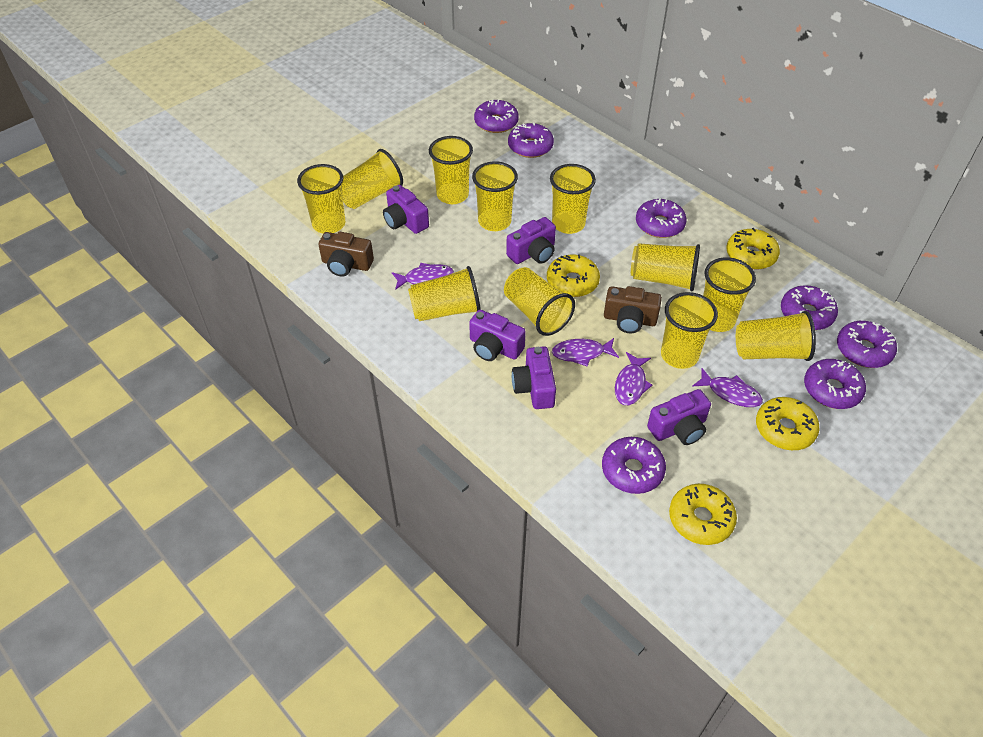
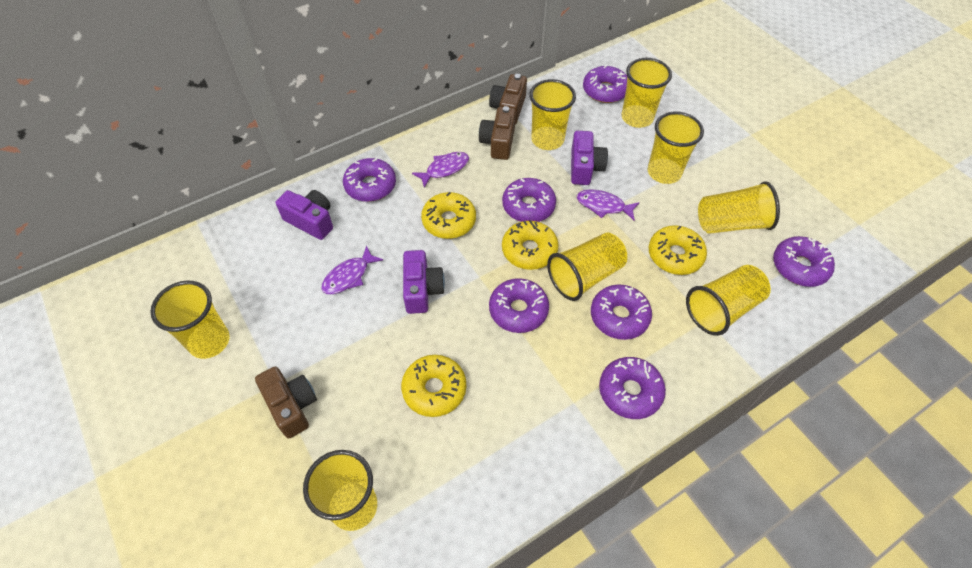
brown camera: 2 -> 3
purple camera: 5 -> 3
purple fish: 4 -> 3
yellow cup: 11 -> 8

